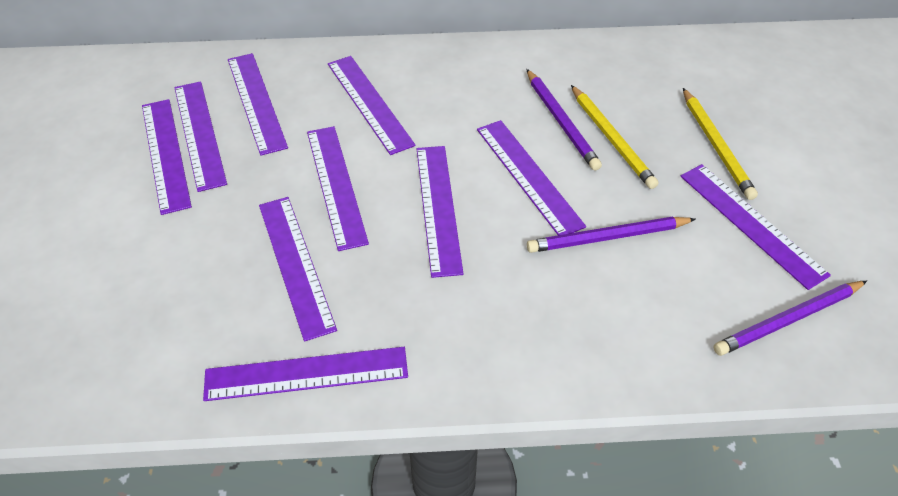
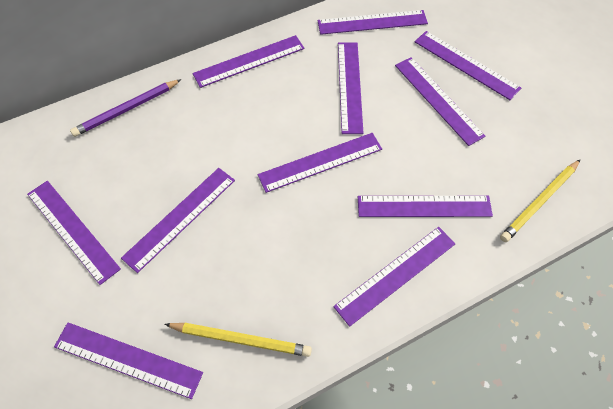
purple pencil: 3 -> 1
purple ruler: 10 -> 11

